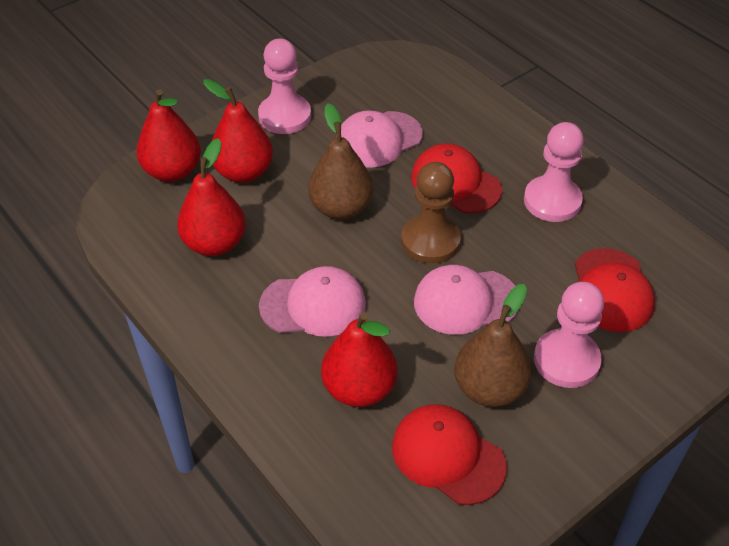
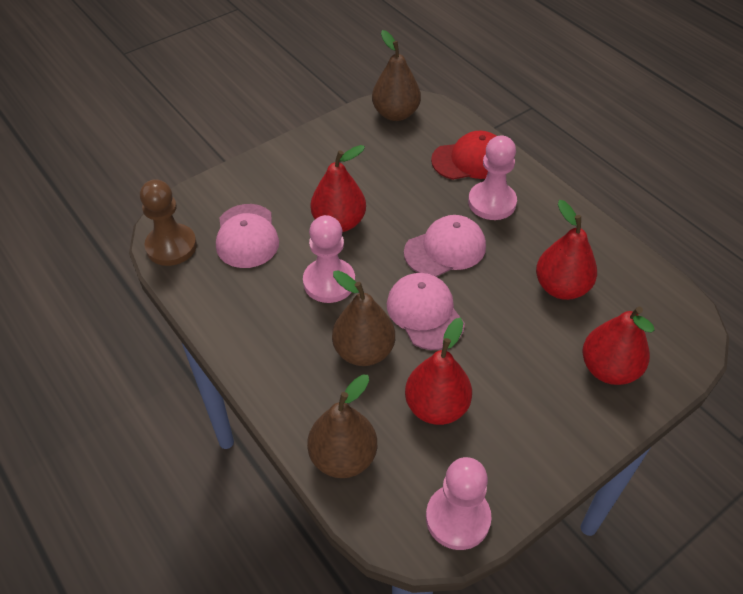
brown pear: 2 -> 3
red cap: 3 -> 1

